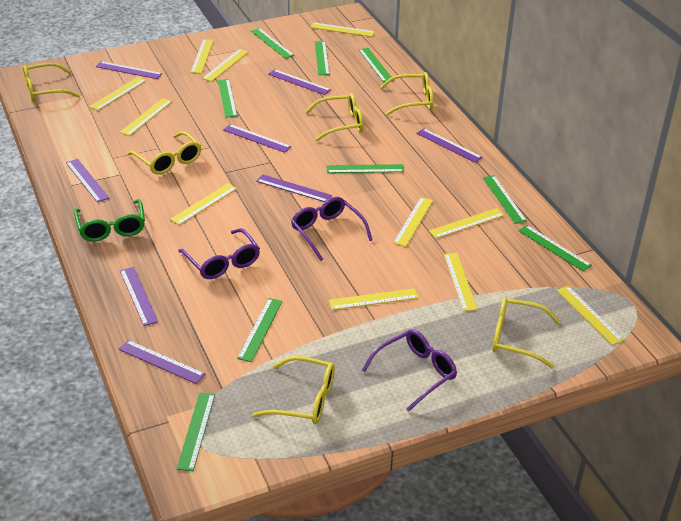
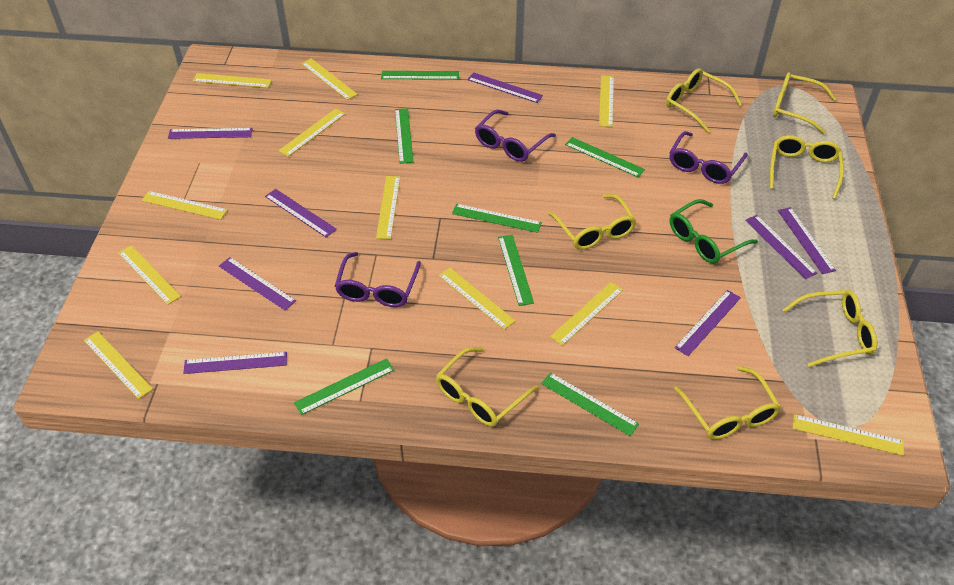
green ruler: 9 -> 7
yellow glasses: 6 -> 7

